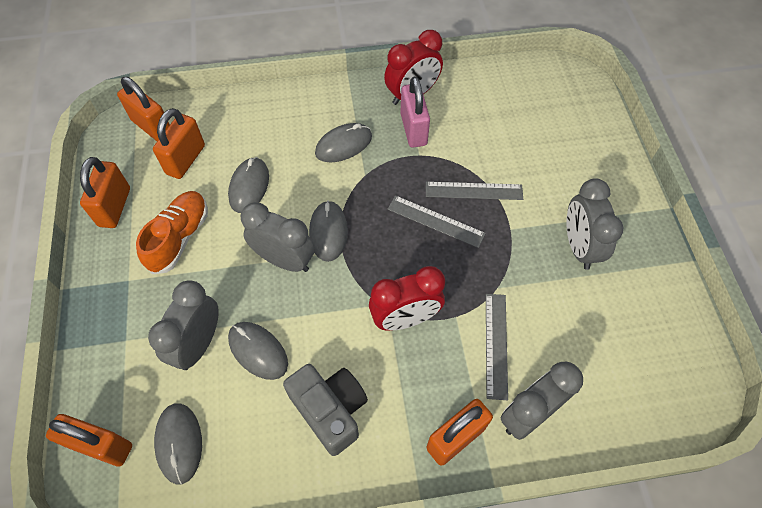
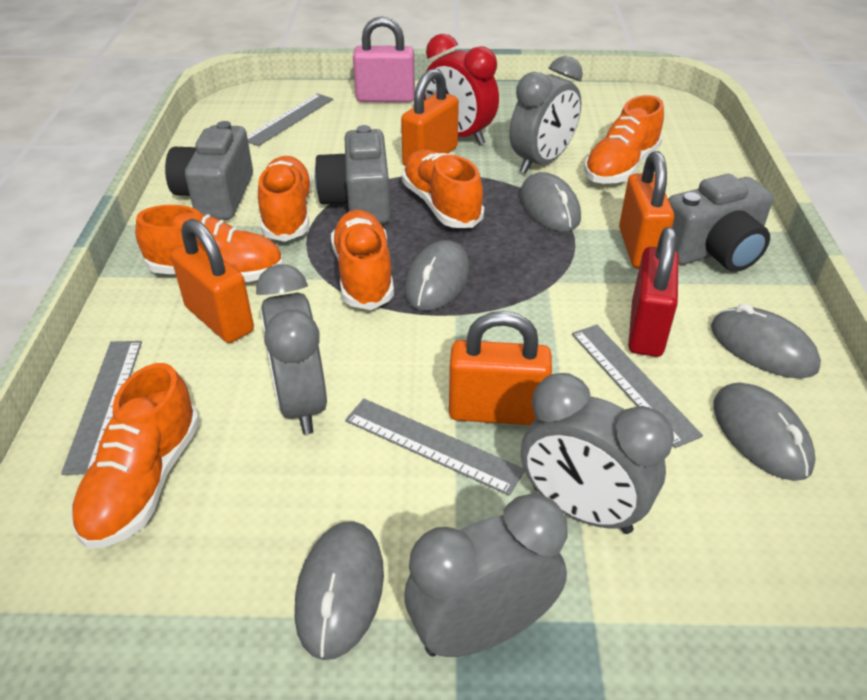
grey camera: 1 -> 3
grey ruler: 3 -> 4
orange padlock: 5 -> 4
orange shoe: 1 -> 6
red clock: 2 -> 1
red padlock: 0 -> 1

